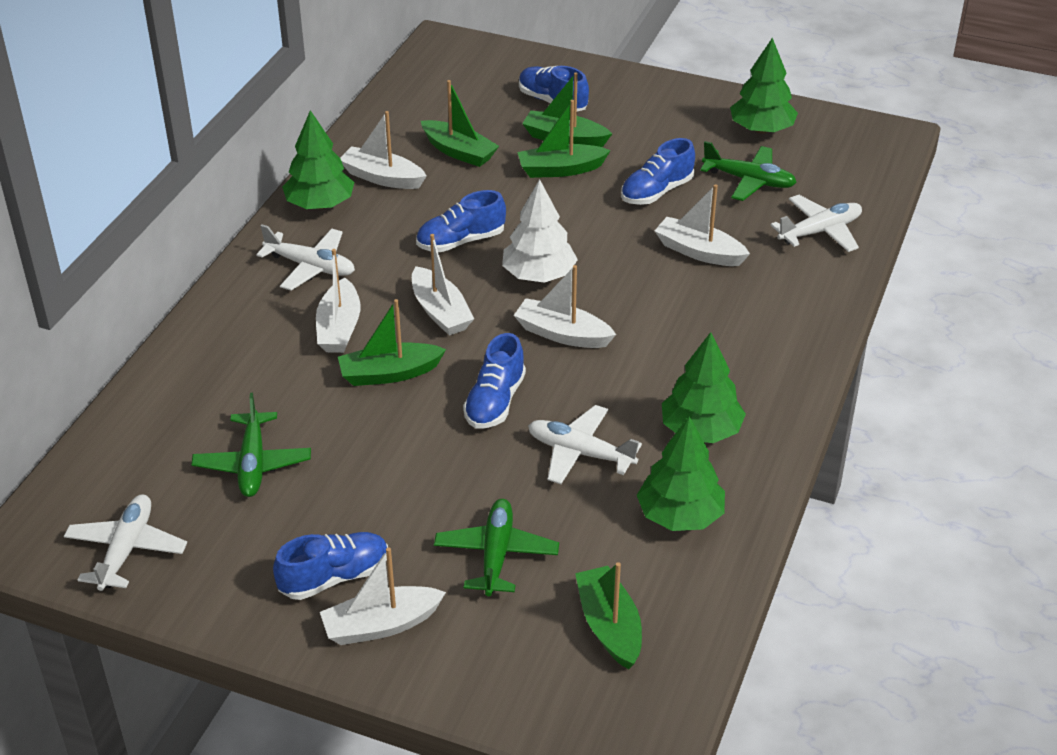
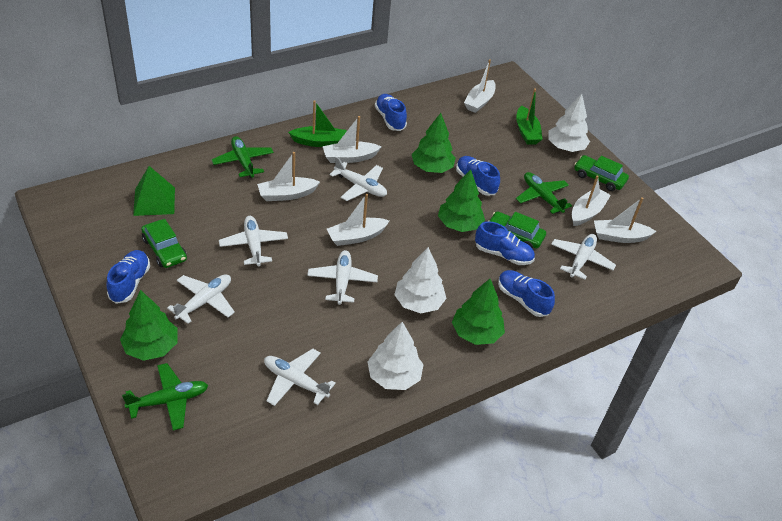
green boat: 5 -> 2
green car: 0 -> 3
green pyramid: 0 -> 1
white plane: 4 -> 6
white tree: 1 -> 3

